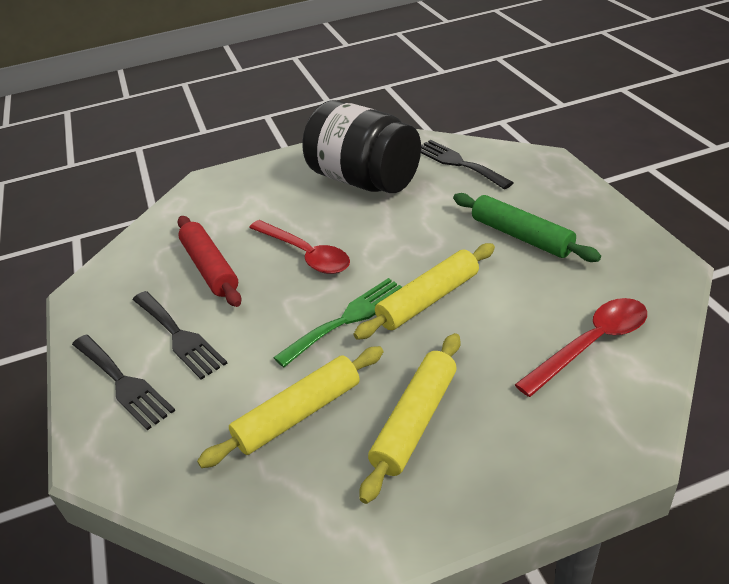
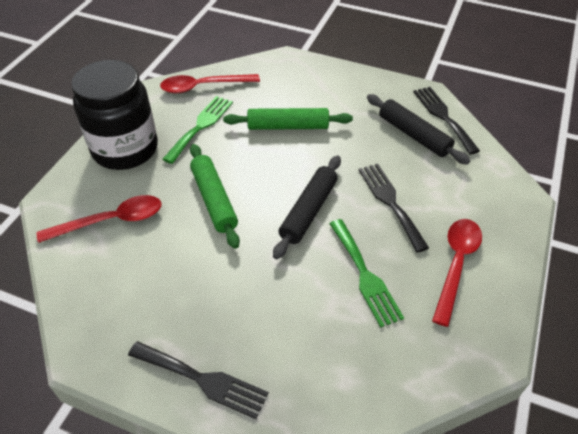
black rolling pin: 0 -> 2
green fork: 1 -> 2
green rolling pin: 1 -> 2
red rolling pin: 1 -> 0
red spoon: 2 -> 3
yellow rolling pin: 3 -> 0

